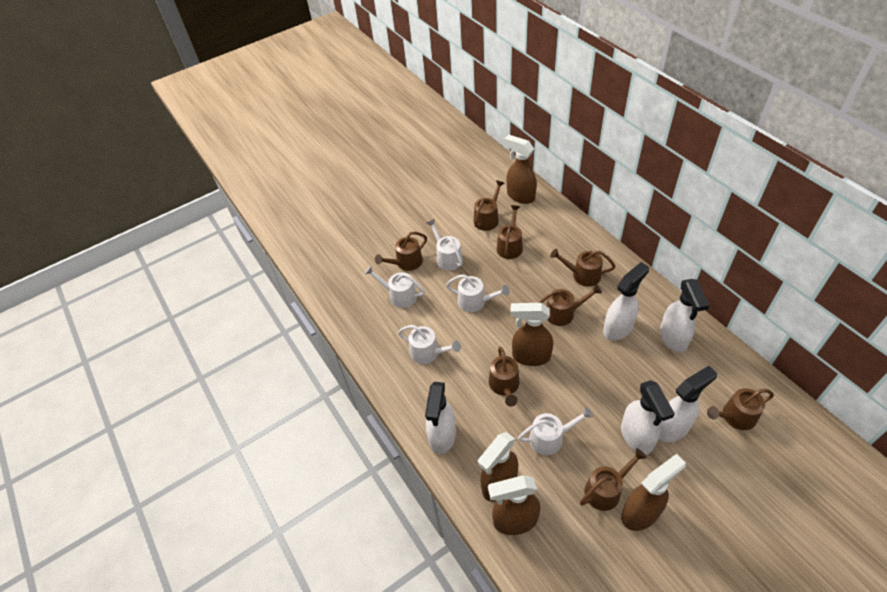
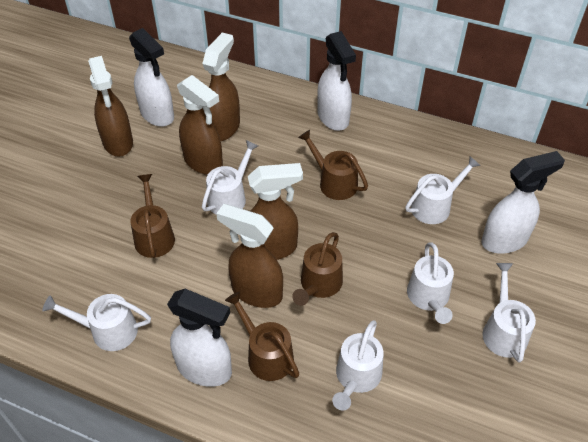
brown watering can: 8 -> 4
white spray bottle: 5 -> 4
white watering can: 5 -> 6

